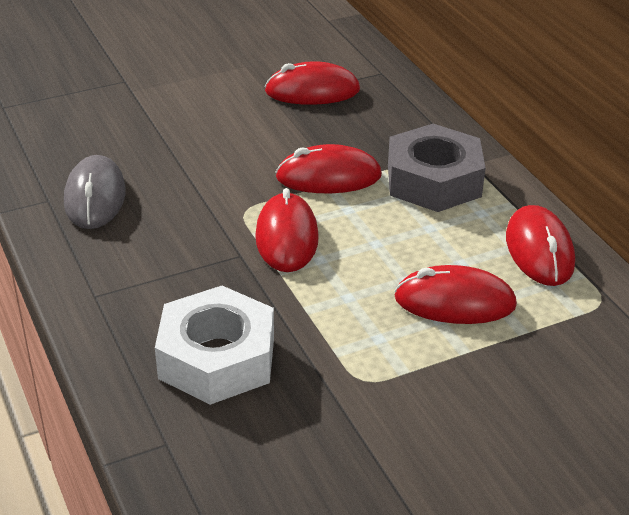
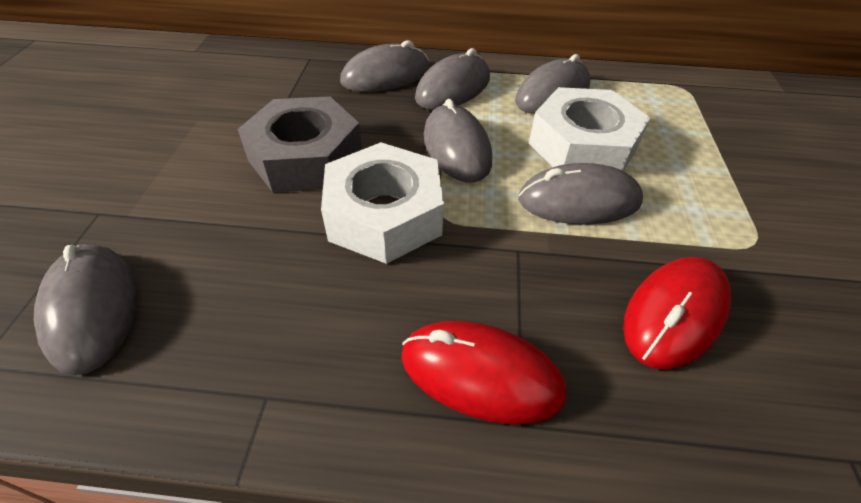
grey mouse: 1 -> 6
red mouse: 5 -> 2
white nut: 1 -> 2

